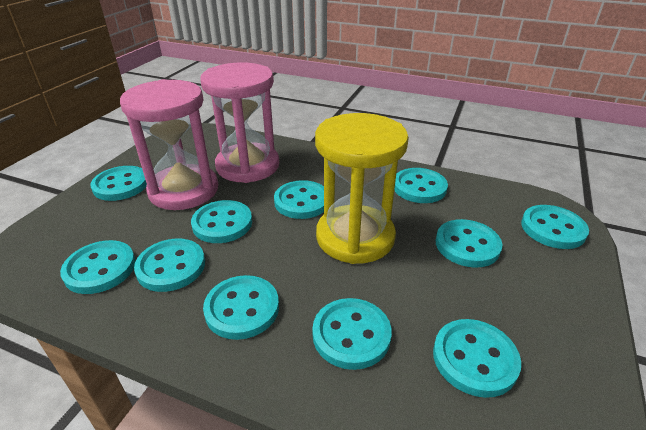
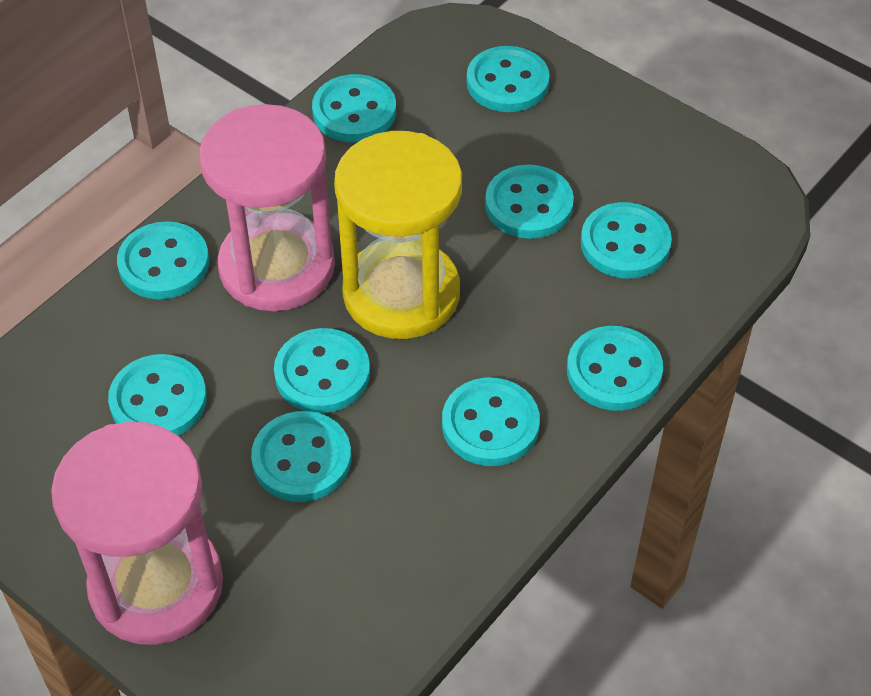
turquoise button: 11 -> 10

